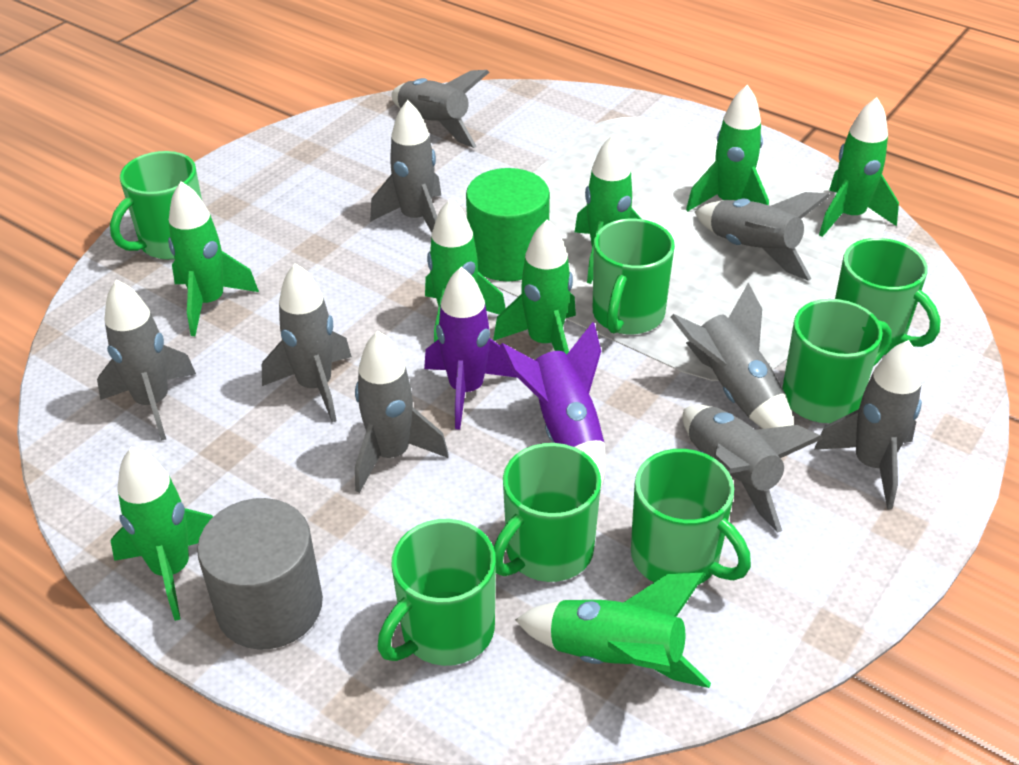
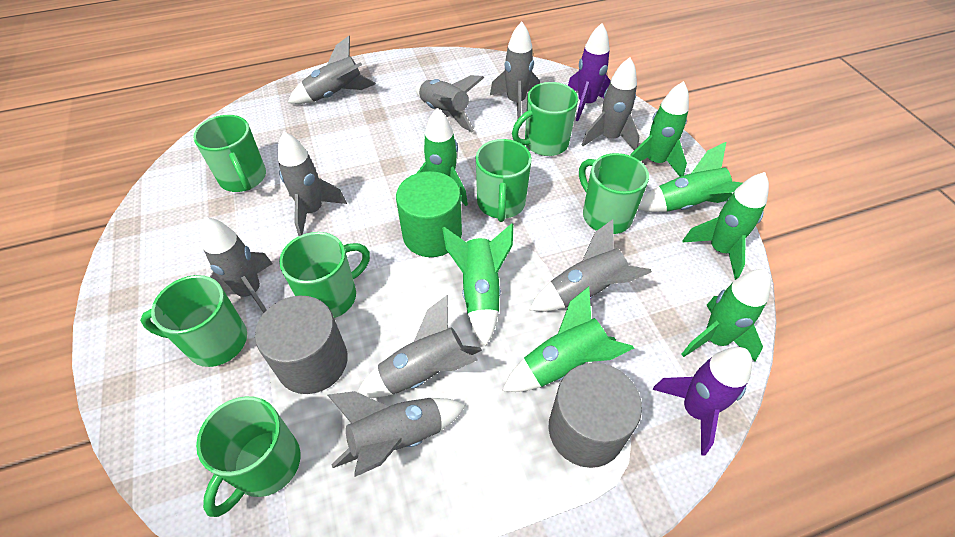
green rocket: 8 -> 7
grey cylinder: 1 -> 2

